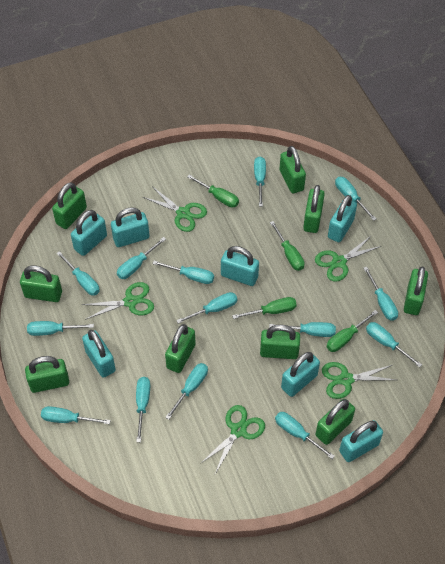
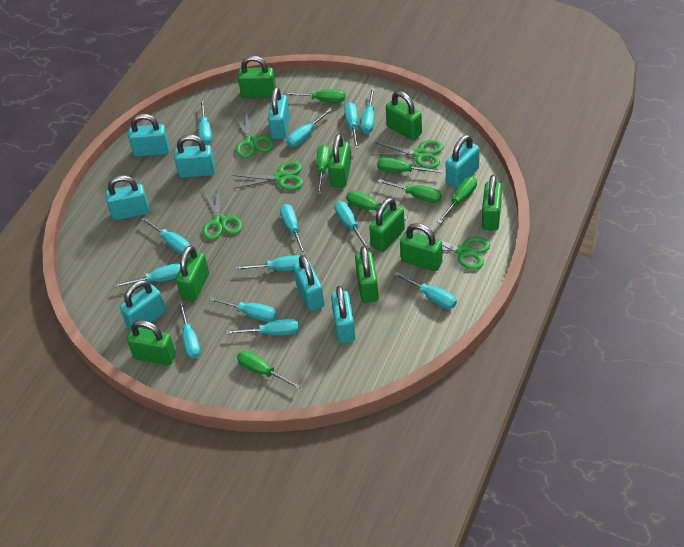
green screwdriver: 4 -> 7
turquoise padlock: 7 -> 8
turquoise screwdriver: 14 -> 13

